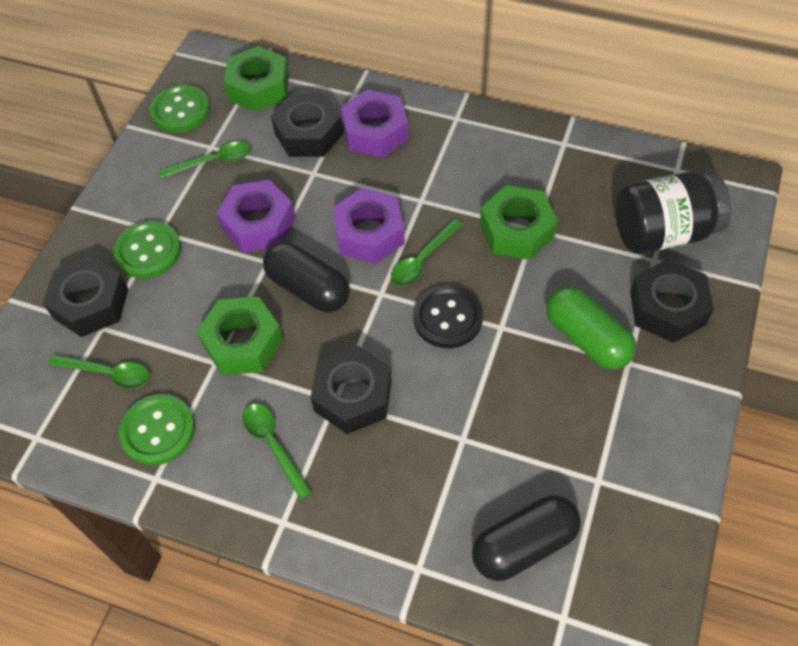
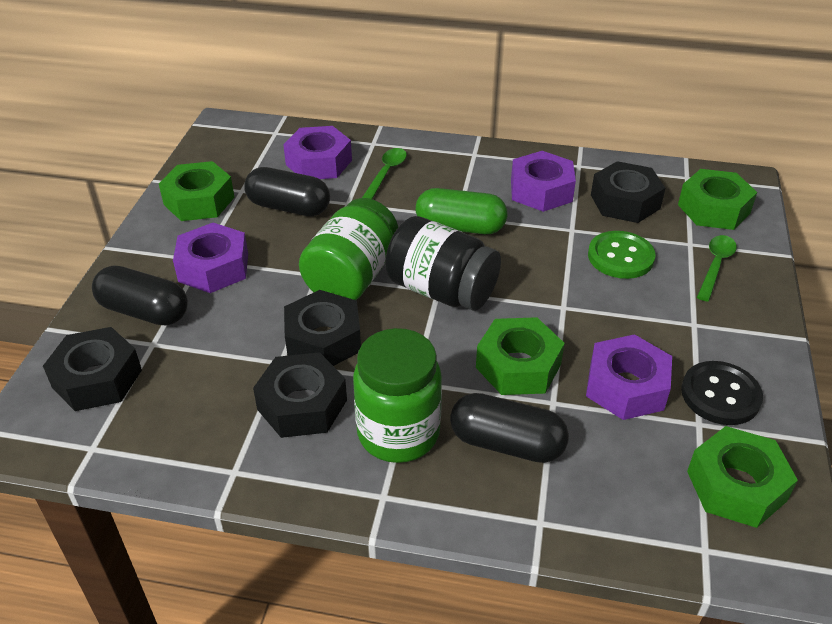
black capsule: 2 -> 3
green button: 3 -> 1
green jar: 0 -> 2
green nut: 3 -> 4
green spoon: 4 -> 2
purple nut: 3 -> 4

